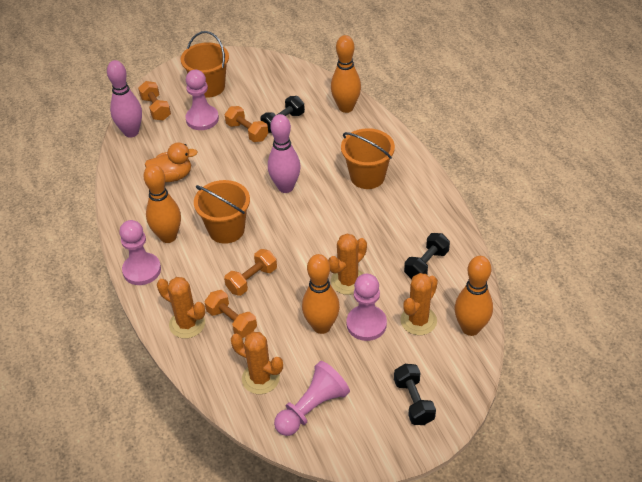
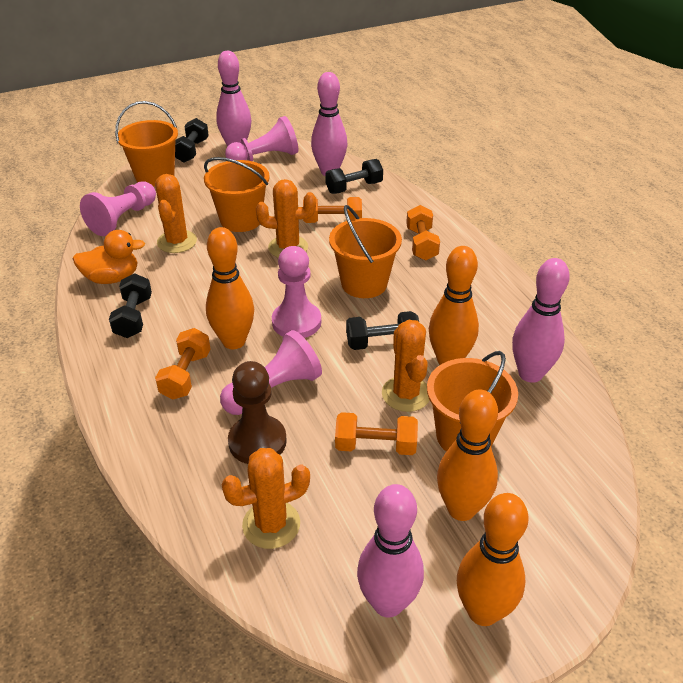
black dumbbell: 3 -> 4
brown pawn: 0 -> 1
orange bucket: 3 -> 4
pink bowling pin: 2 -> 4

